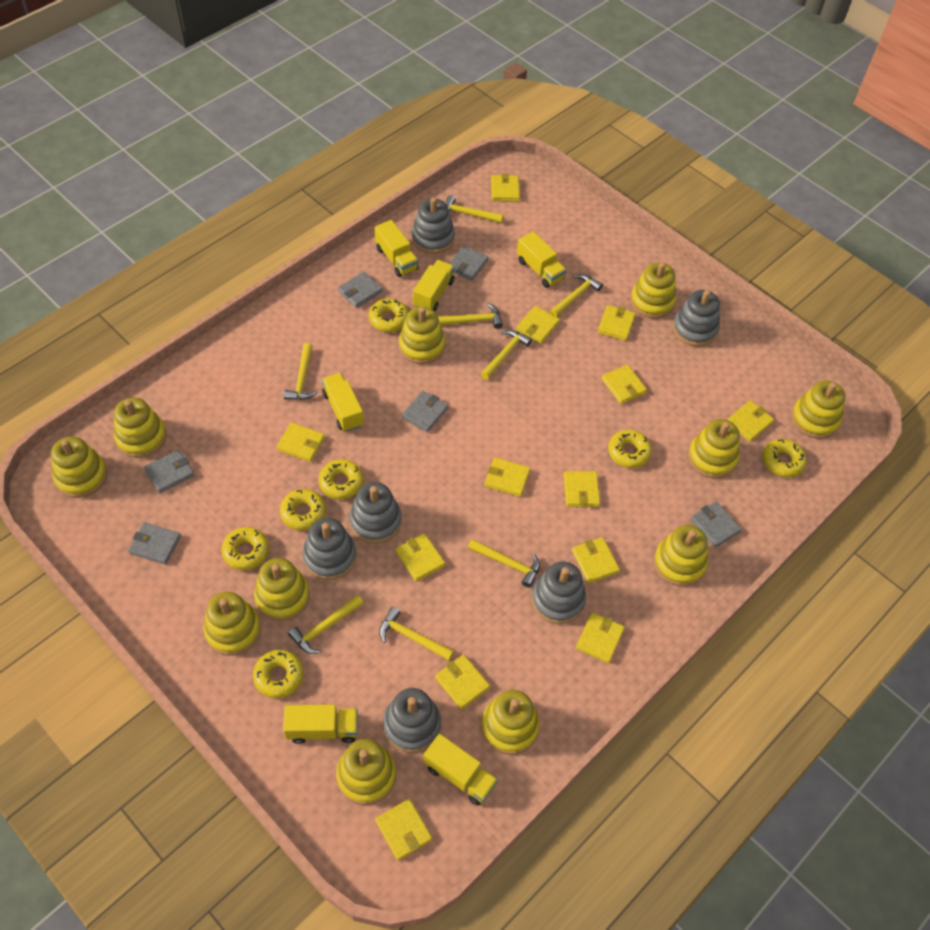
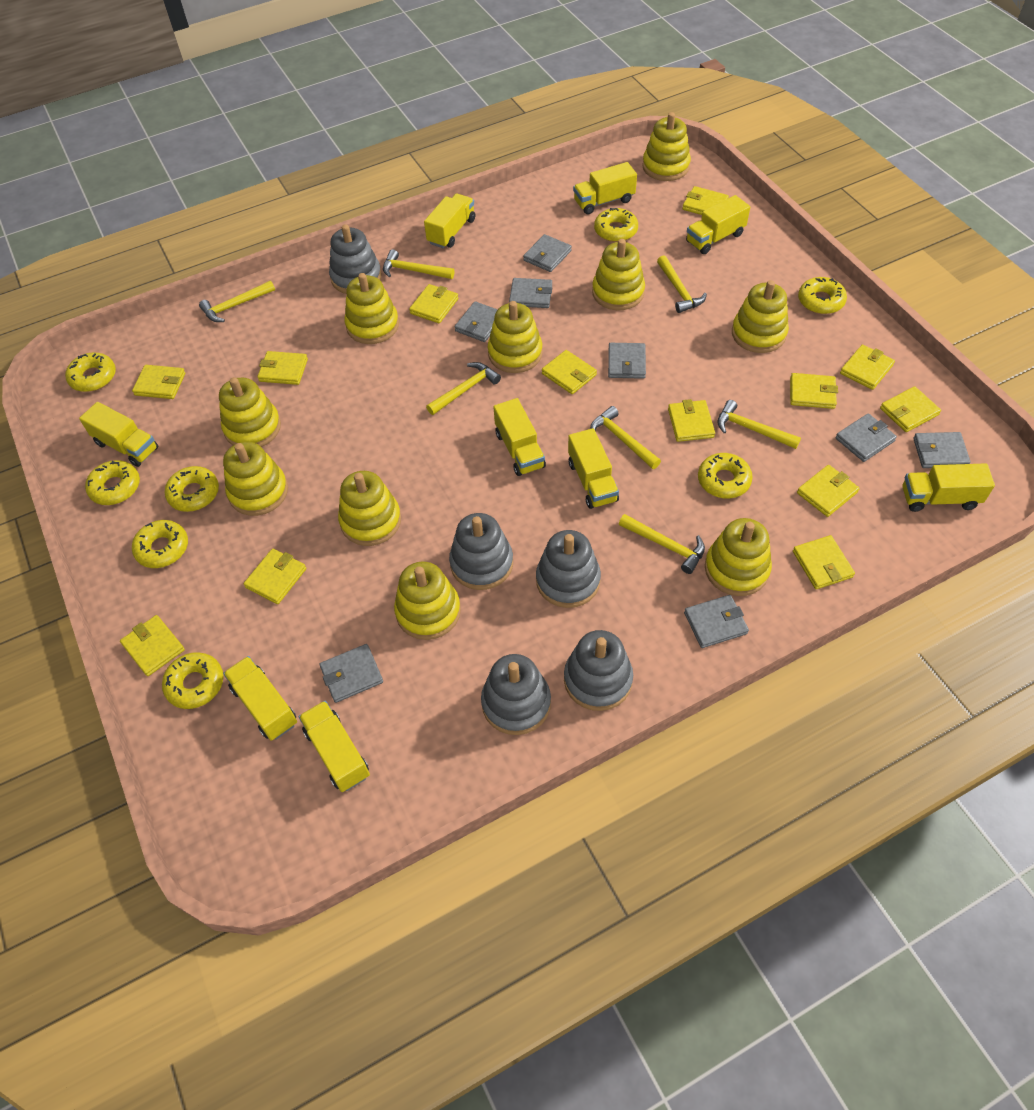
grey stacking toy: 6 -> 5
grey wallet: 6 -> 8
yellow donut: 7 -> 8
yellow hammer: 8 -> 7
yellow stacking toy: 11 -> 10
yellow truck: 6 -> 9

